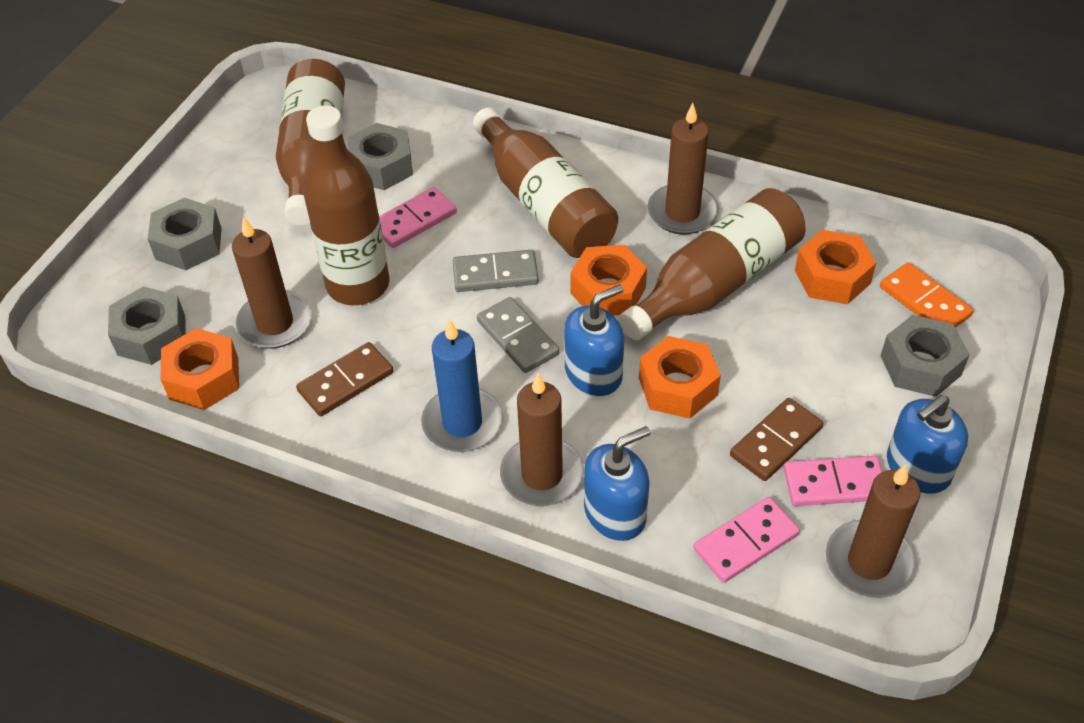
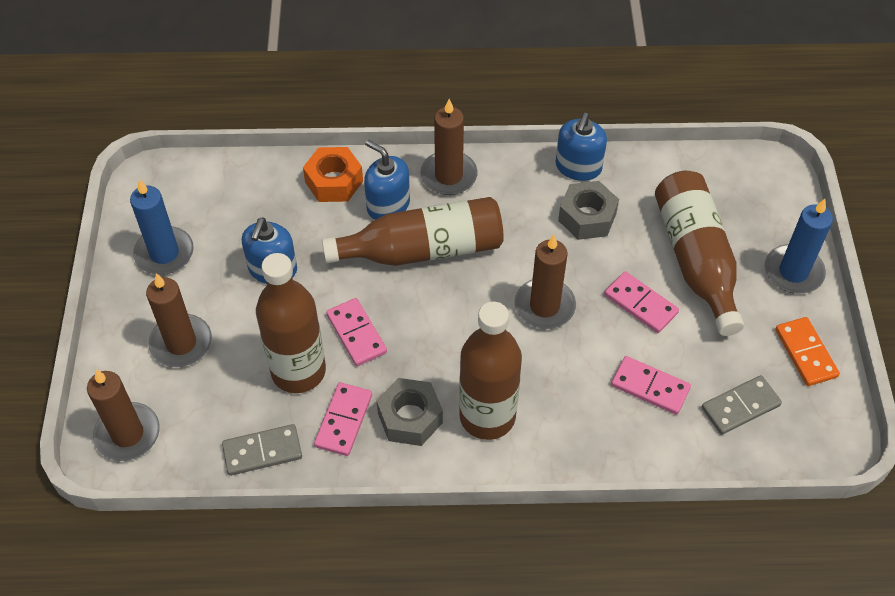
blue candle: 1 -> 2
brown domino: 2 -> 0
grey nut: 4 -> 2
orange nut: 4 -> 1
pink domino: 3 -> 4

